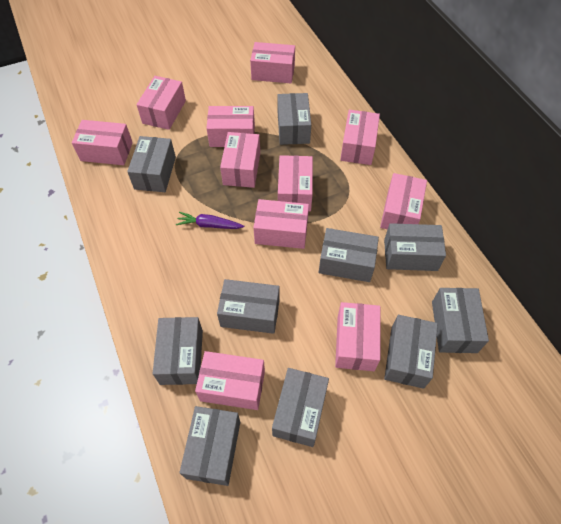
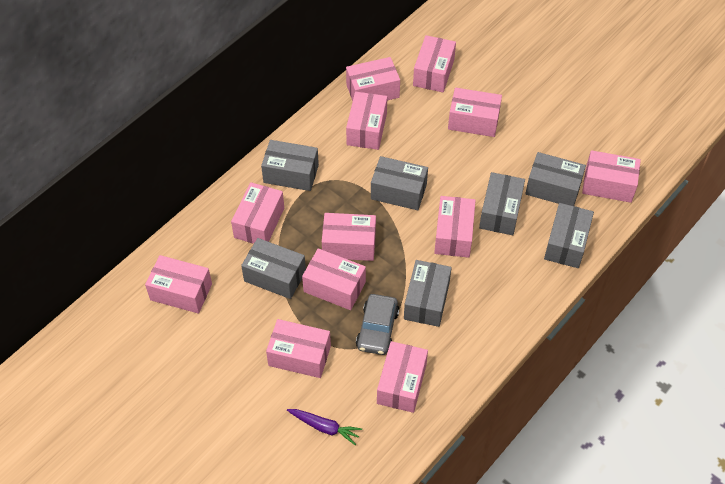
grey box: 10 -> 7
grey car: 0 -> 1
pink box: 11 -> 12

